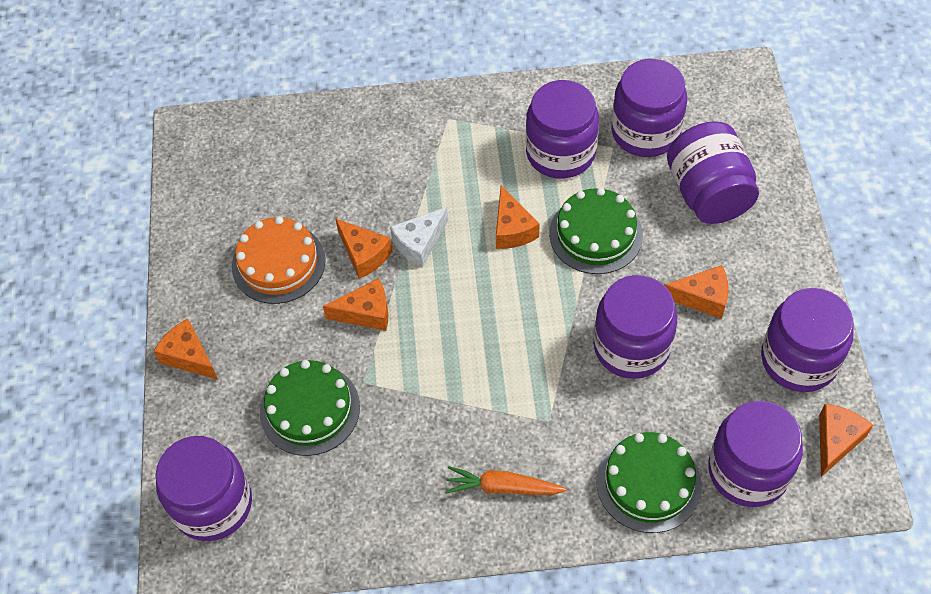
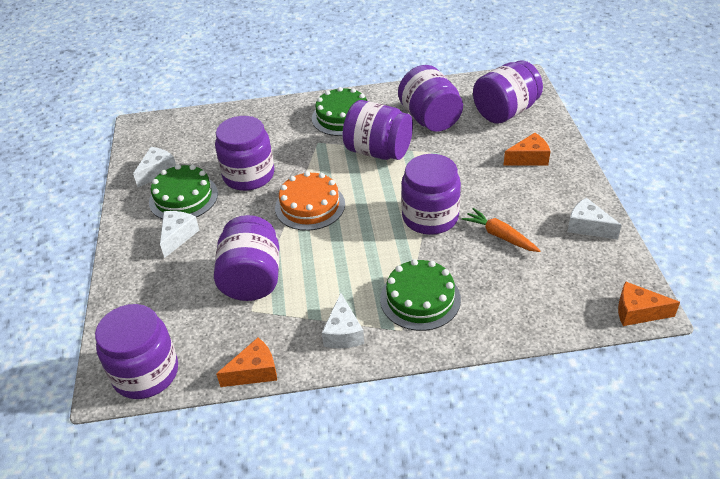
orange cheese: 6 -> 3
white cheese: 1 -> 4

